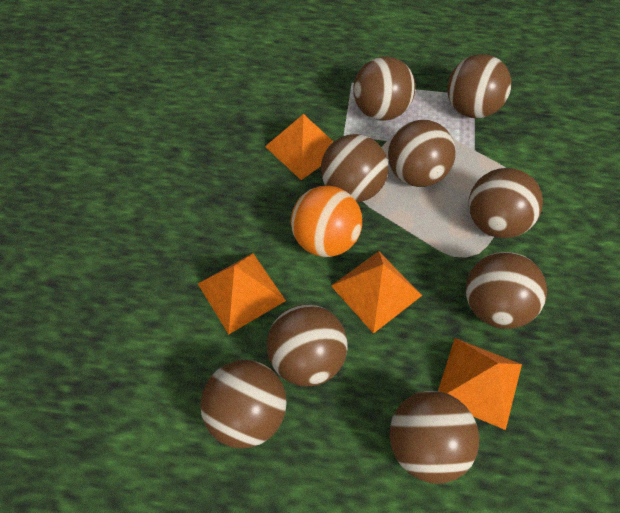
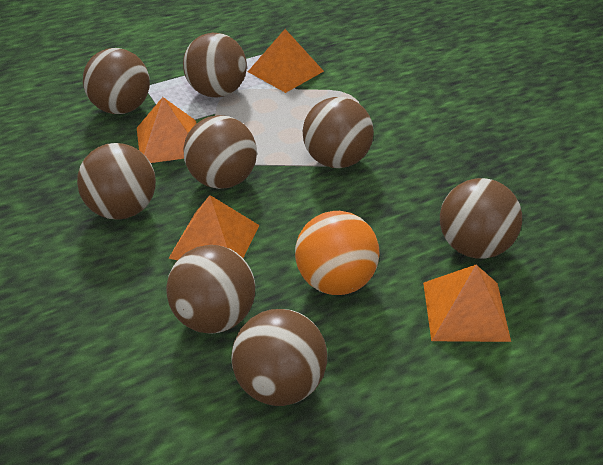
brown ball: 9 -> 8

